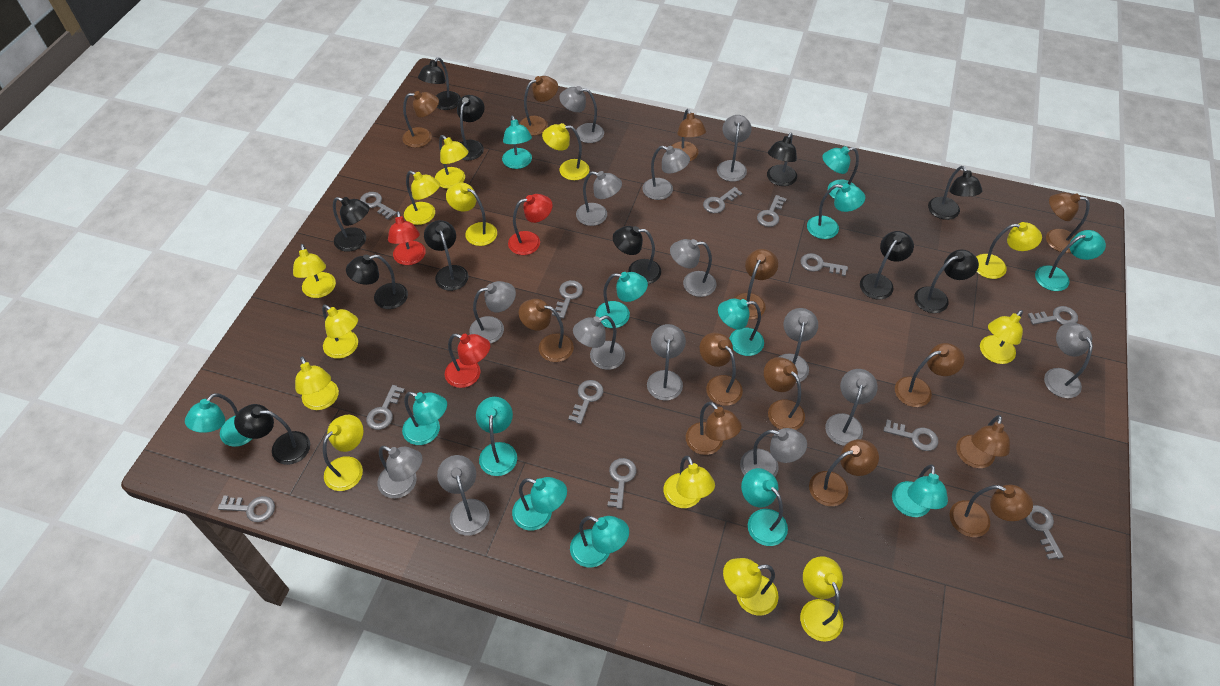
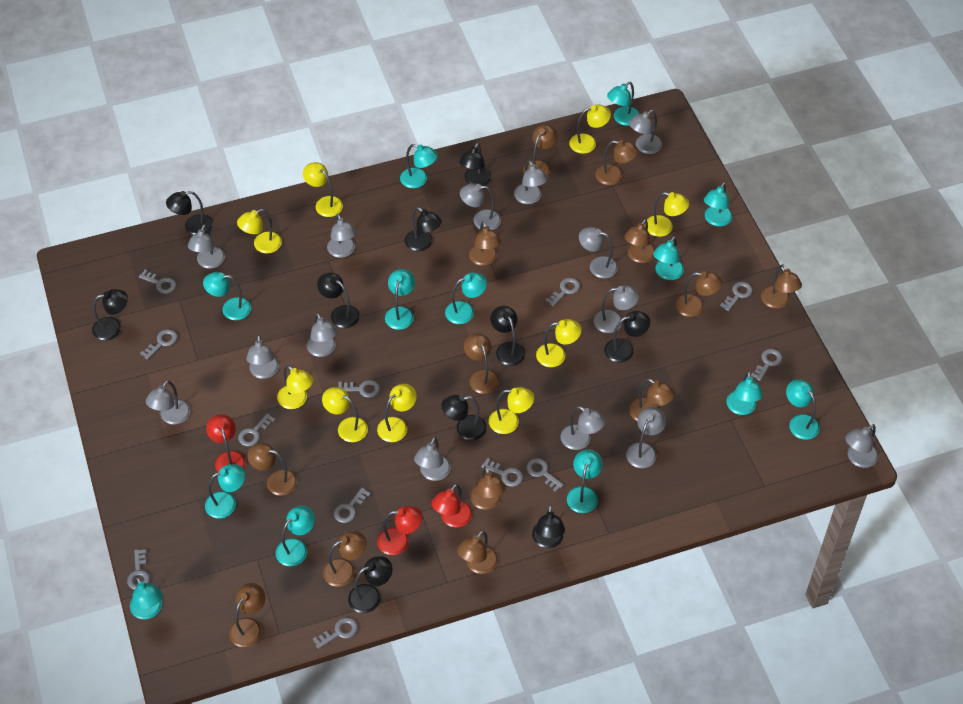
black lamp: 11 -> 10
yellow lamp: 13 -> 9

